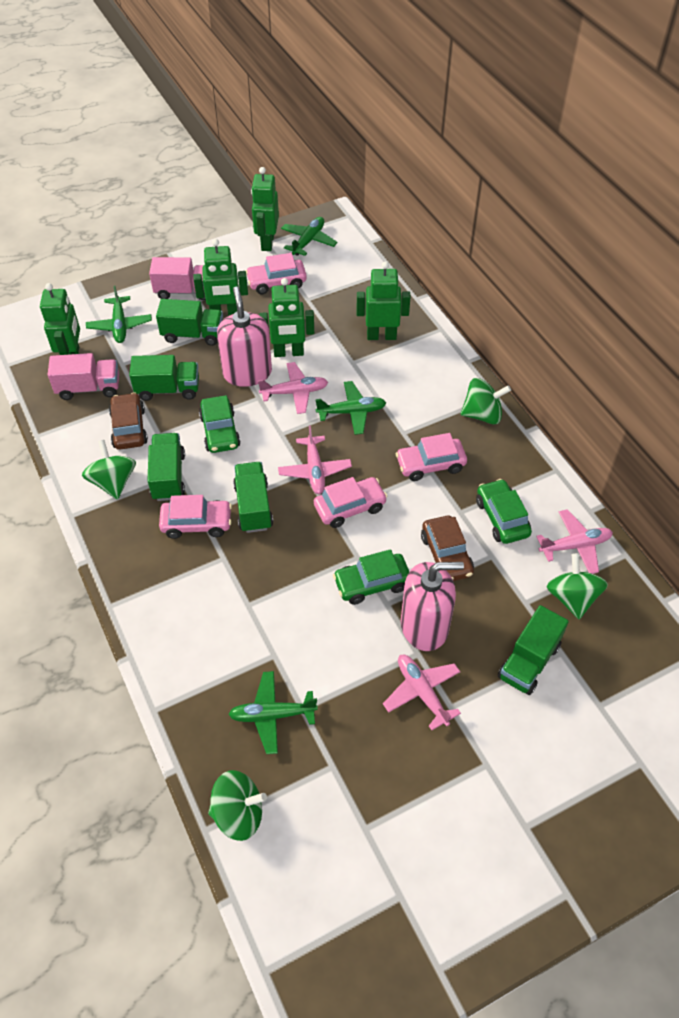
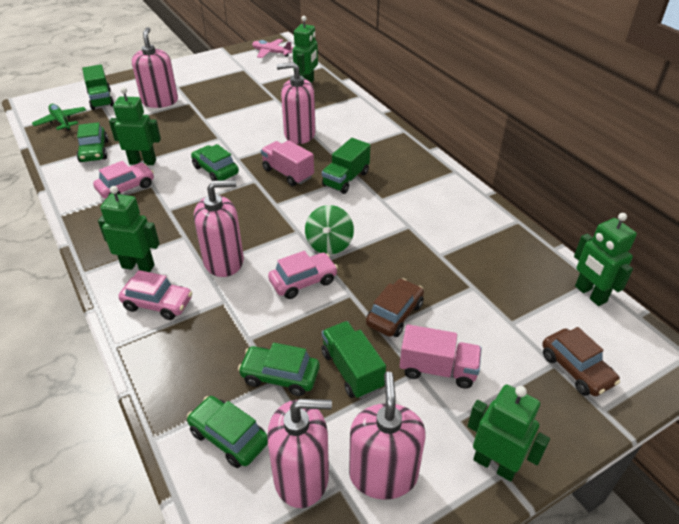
green car: 3 -> 4
green plane: 4 -> 1
green spinning top: 4 -> 1
green truck: 5 -> 3
pink car: 4 -> 3
pink plane: 4 -> 1
pink soap dispenser: 2 -> 5

